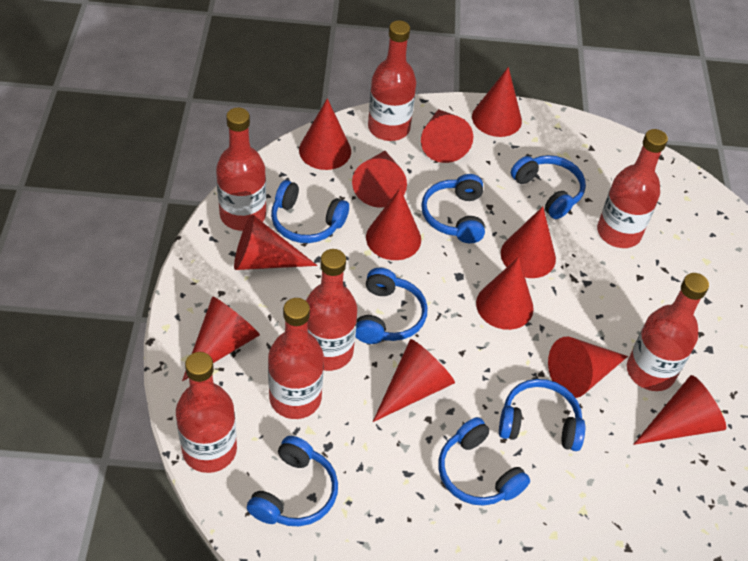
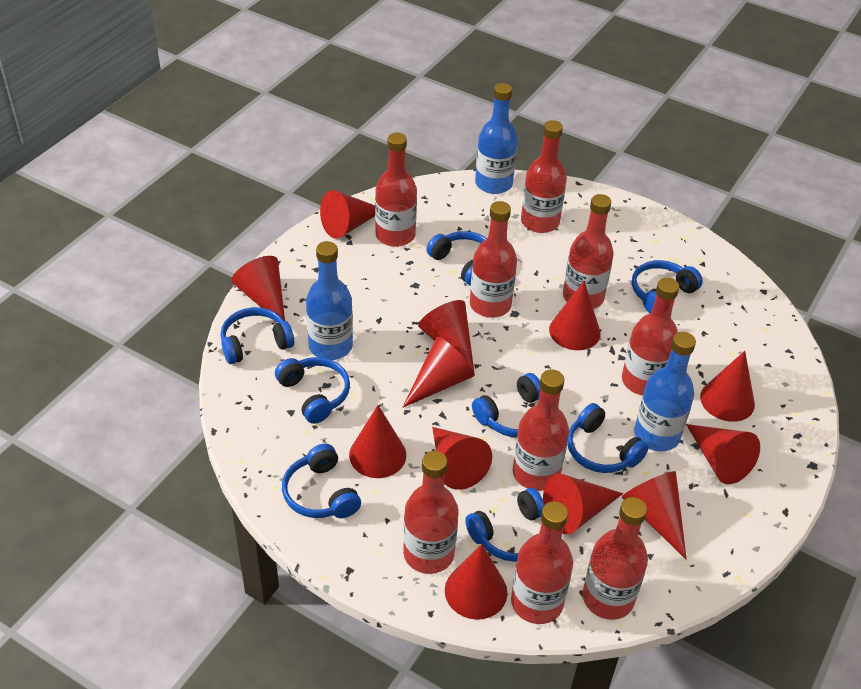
blue bottle: 0 -> 3
blue headphones: 7 -> 8
red bottle: 7 -> 9

